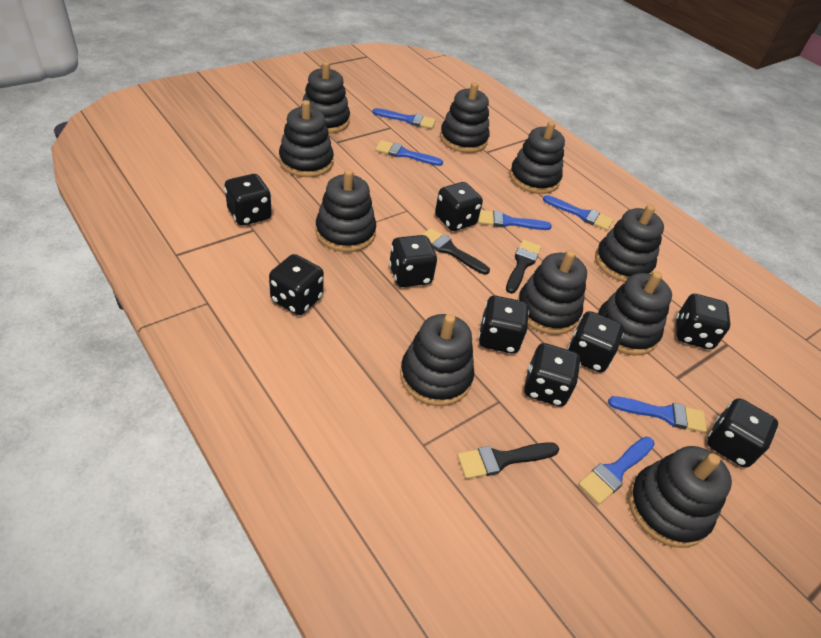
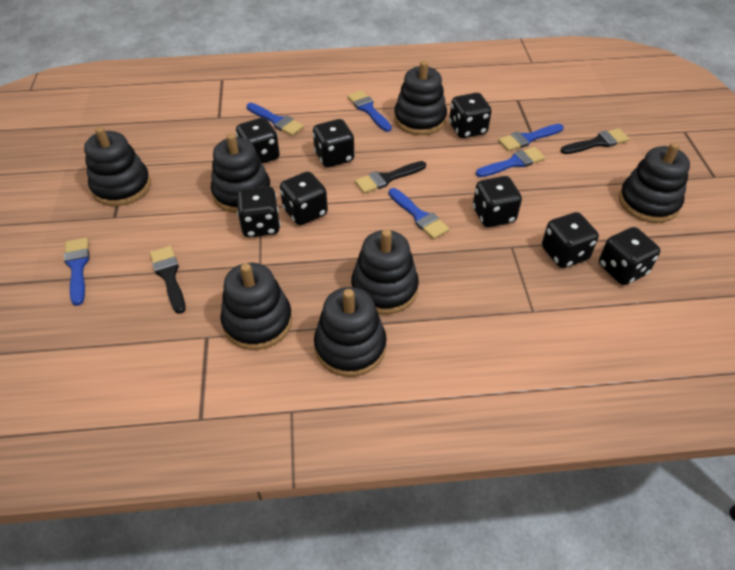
black dice: 9 -> 8
black stacking toy: 10 -> 7

